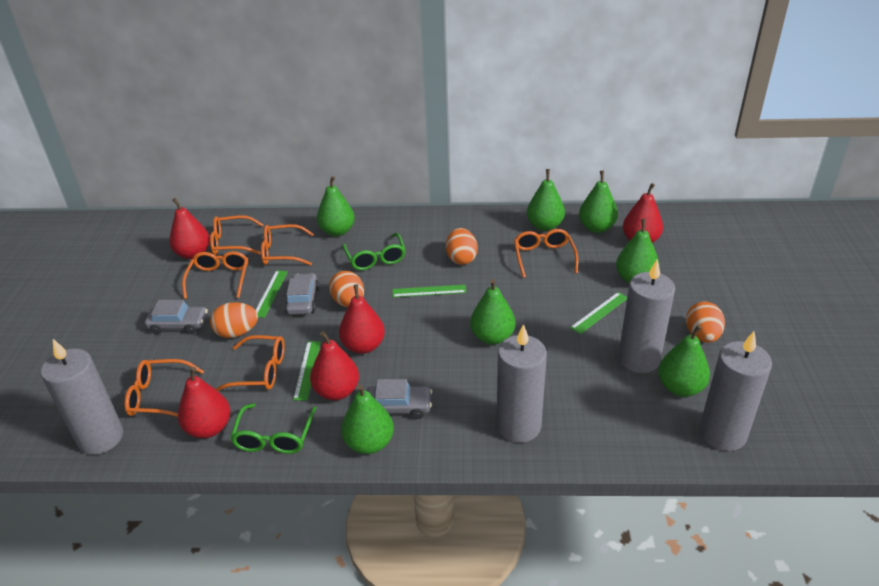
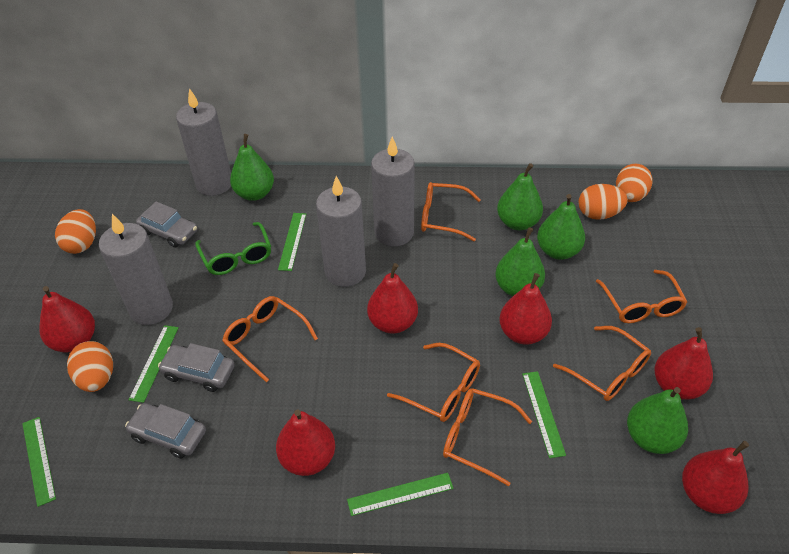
green glasses: 2 -> 1
green pear: 7 -> 5
green ruler: 4 -> 5
red pear: 5 -> 6

